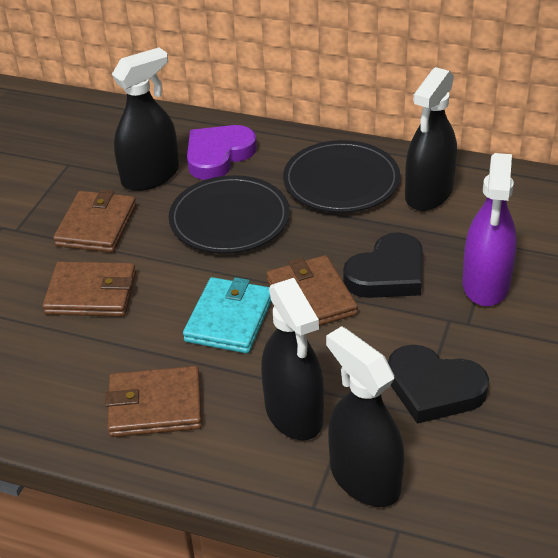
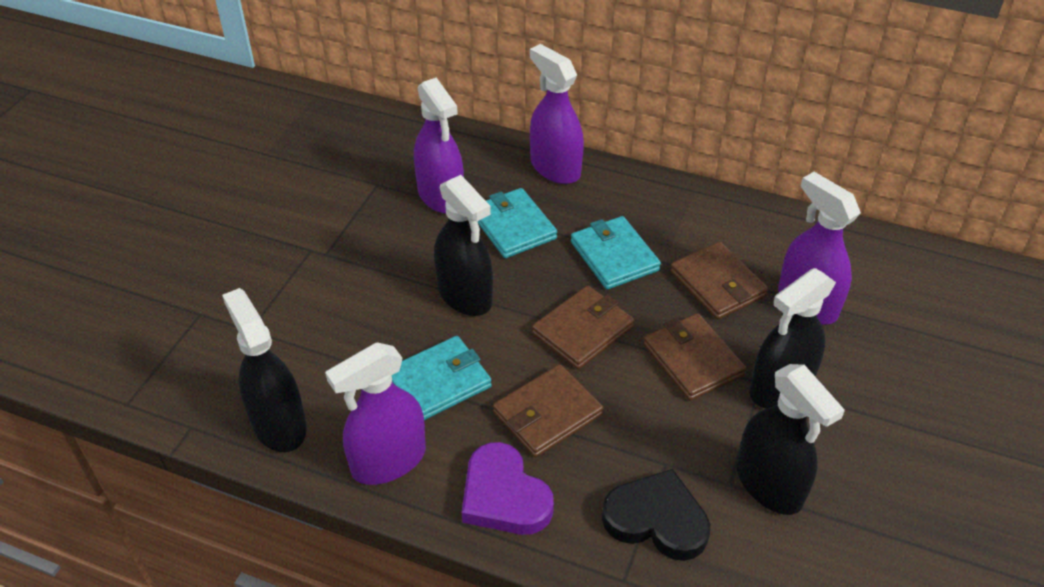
black heart: 2 -> 1
black plate: 2 -> 0
purple spray bottle: 1 -> 4
turquoise wallet: 1 -> 3

